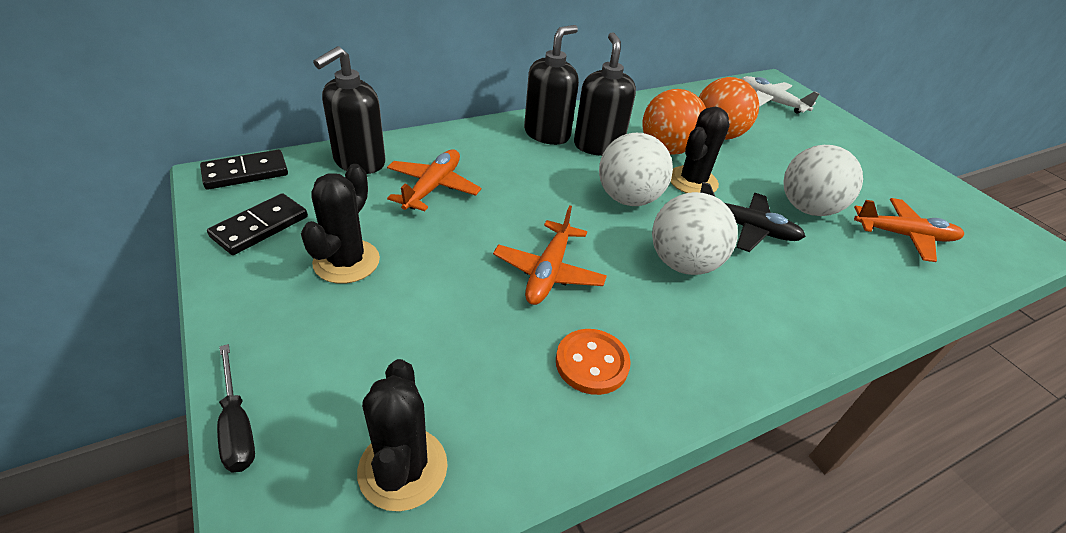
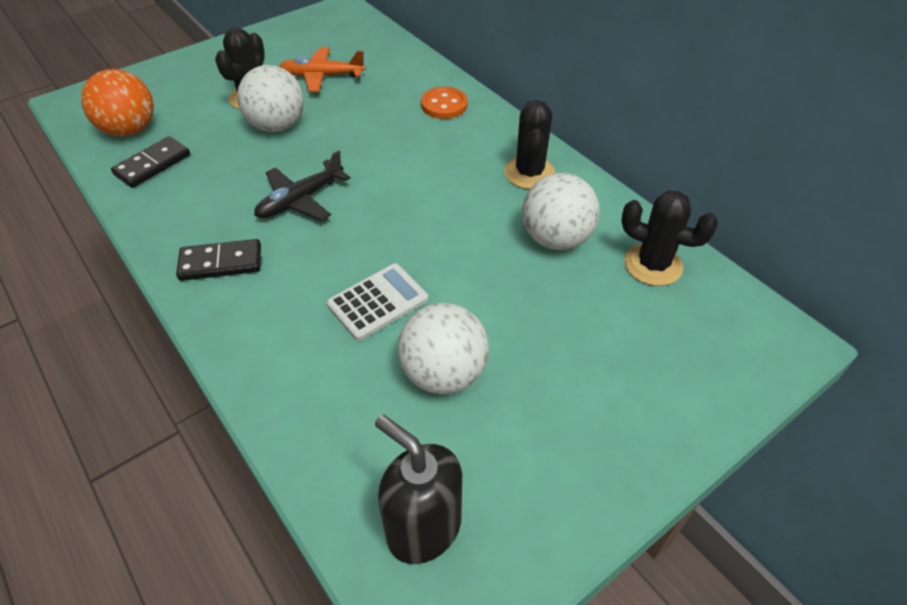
black screwdriver: 1 -> 0
black soap dispenser: 3 -> 1
orange ball: 2 -> 1
orange plane: 3 -> 1
white calculator: 0 -> 1
white plane: 1 -> 0

